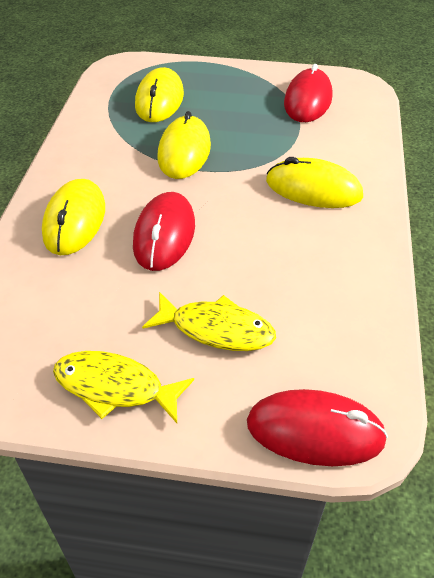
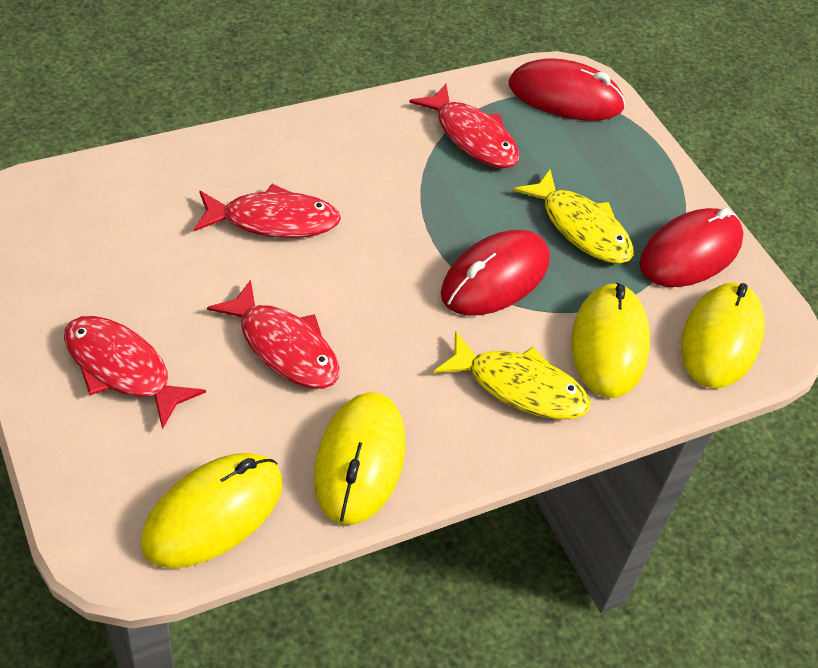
red fish: 0 -> 4

